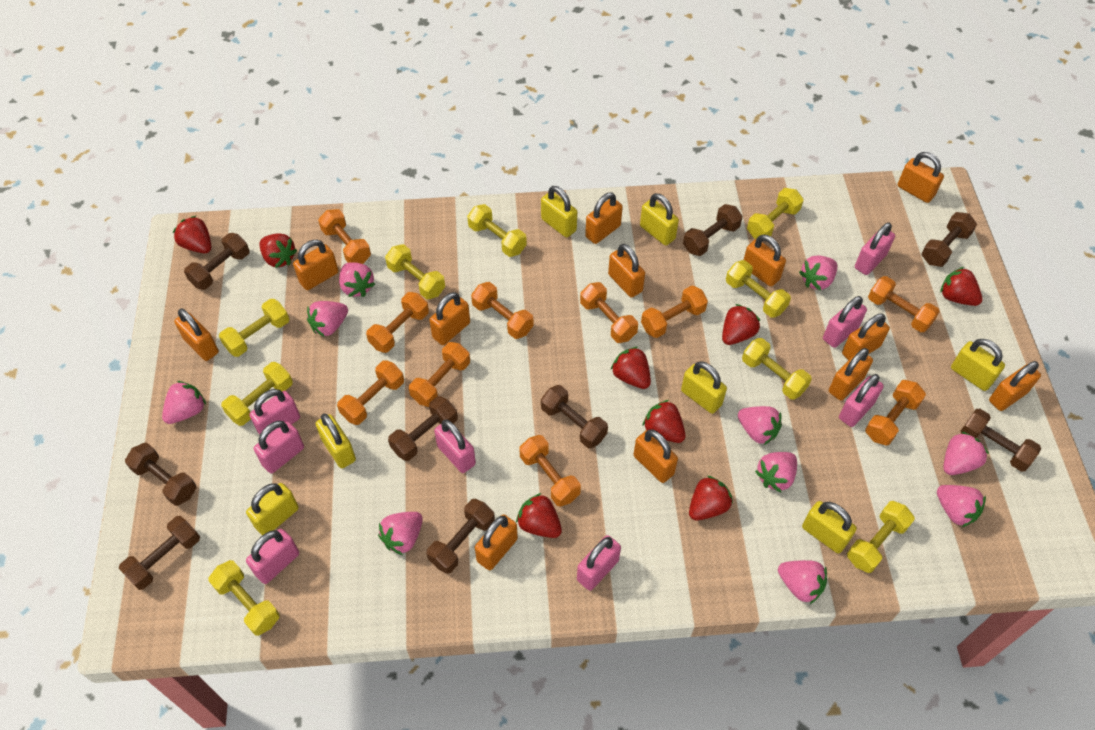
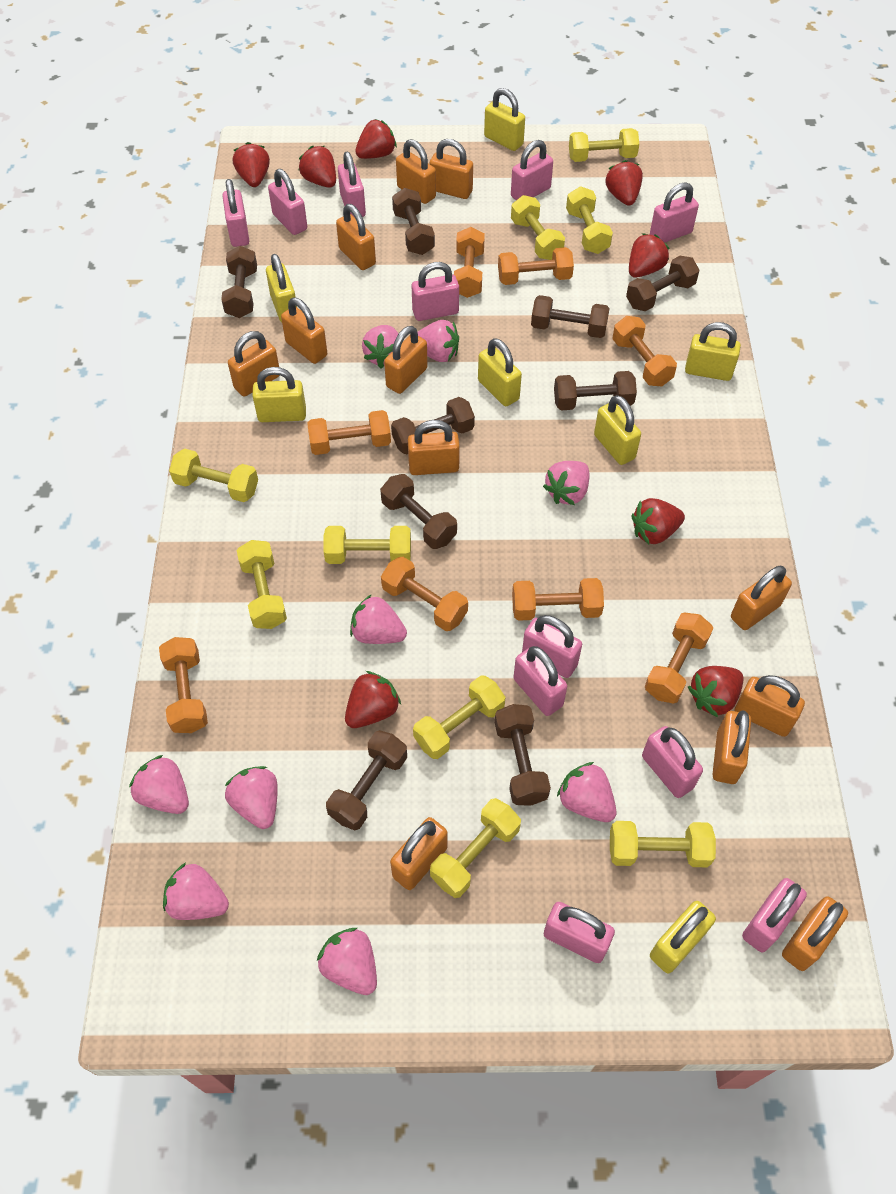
orange dumbbell: 10 -> 8
pink padlock: 8 -> 11
pink strawberry: 10 -> 9

